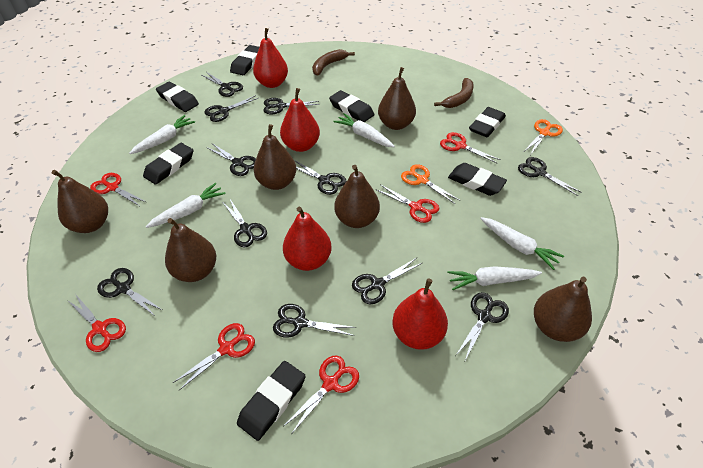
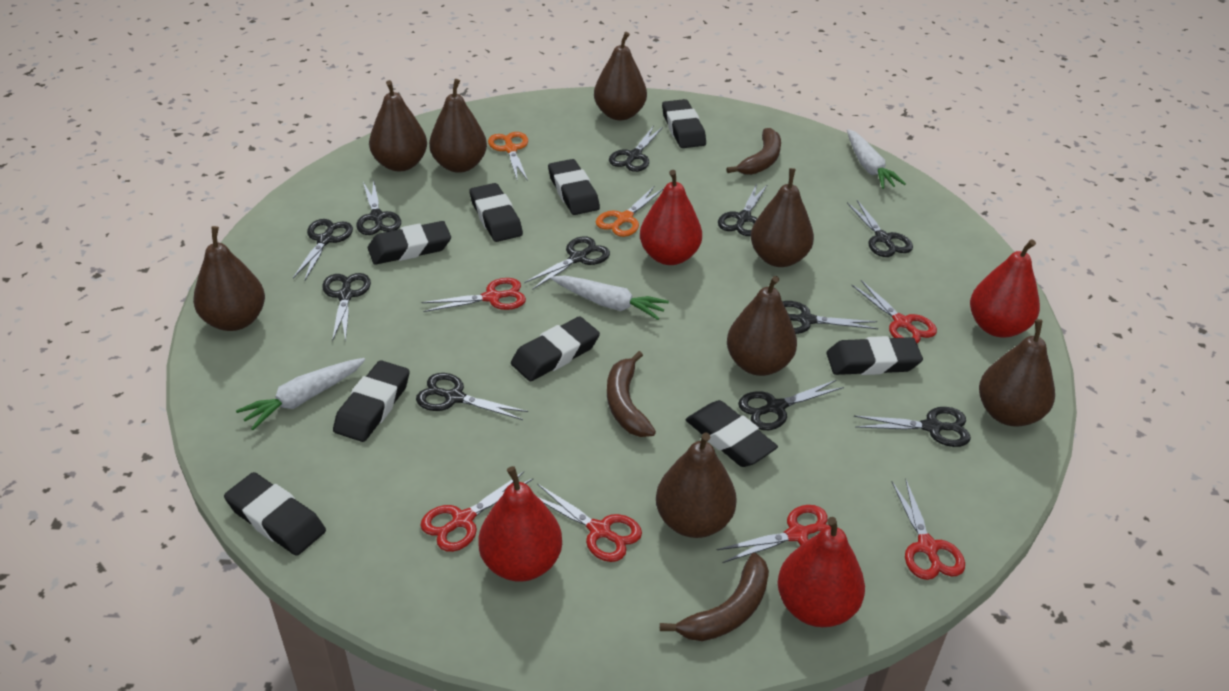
black eraser: 7 -> 9
brown banana: 2 -> 3
brown pear: 6 -> 8
white carrot: 5 -> 3

